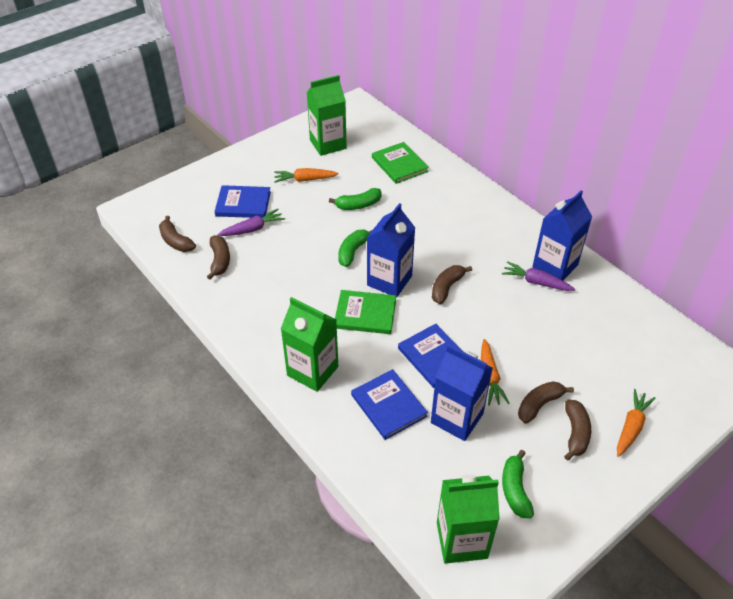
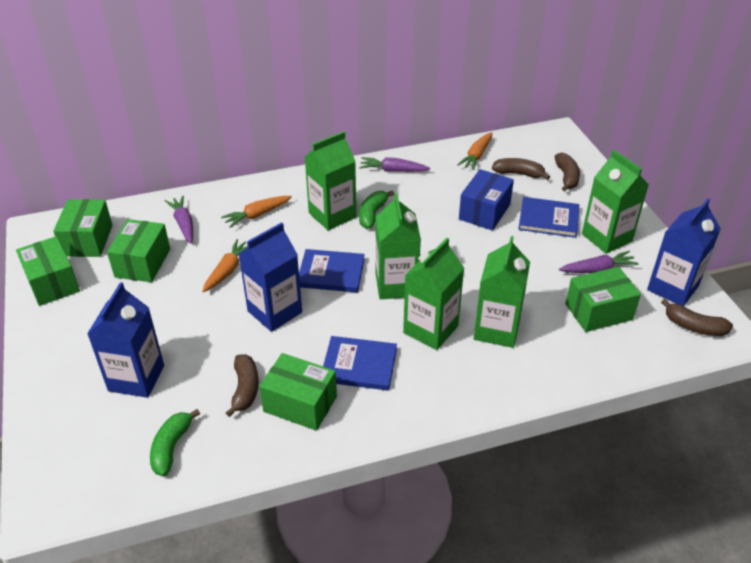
blue box: 0 -> 1
brown banana: 5 -> 4
green banana: 3 -> 2
green book: 2 -> 0
green box: 0 -> 5
green carton: 3 -> 5
purple carrot: 2 -> 3

